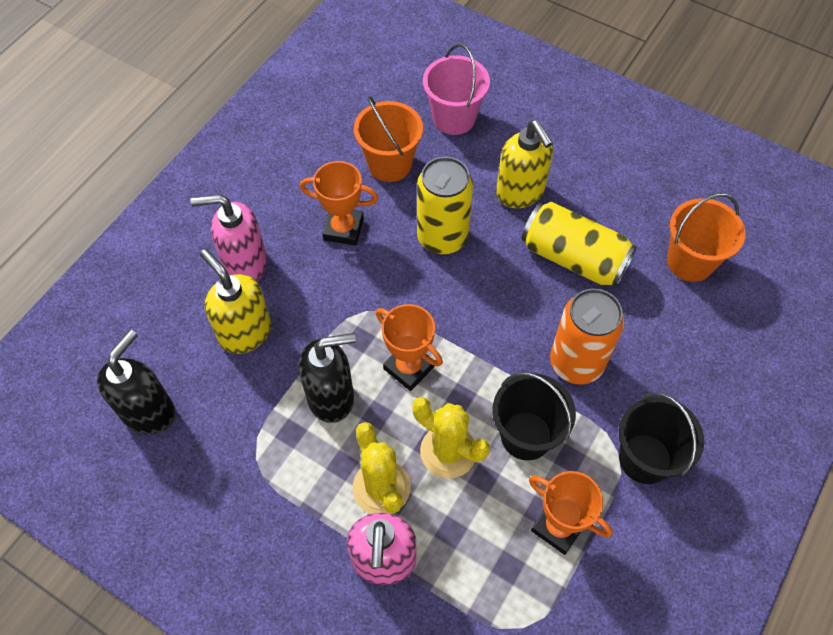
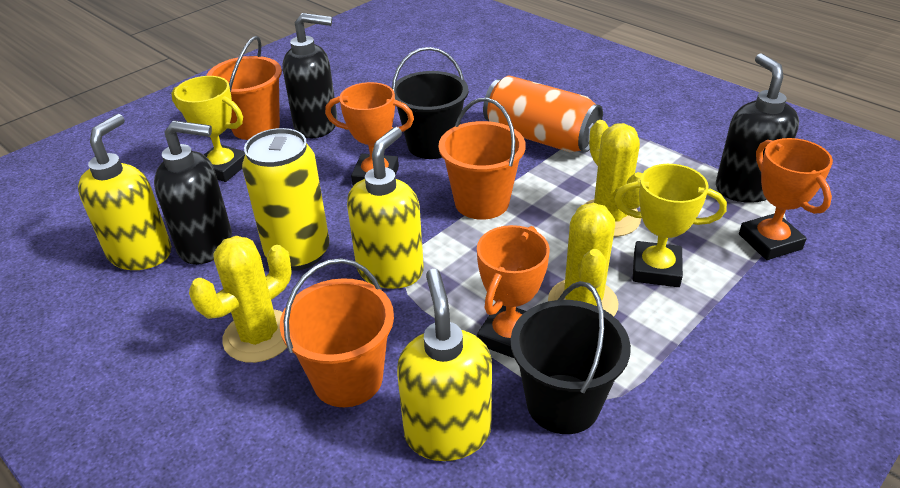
black soap dispenser: 2 -> 3
orange bucket: 2 -> 3
pink bucket: 1 -> 0
pink soap dispenser: 2 -> 0
yellow cactus: 2 -> 3
yellow can: 2 -> 1
yellow soap dispenser: 2 -> 3
yellow trophy: 0 -> 2

